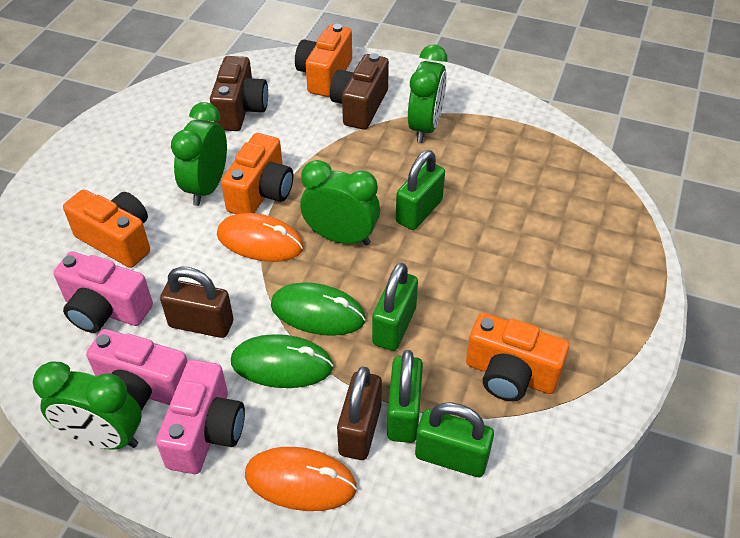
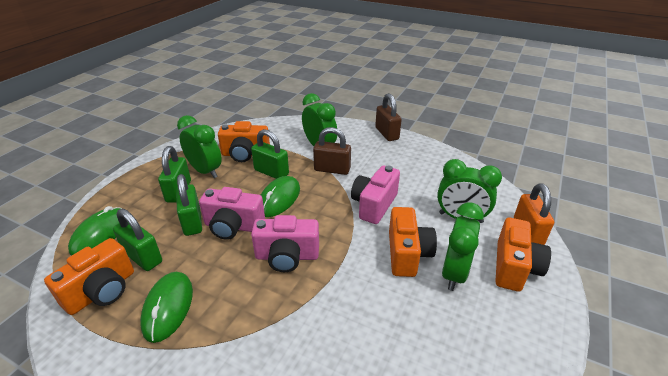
brown camera: 2 -> 0
green mouse: 2 -> 3
orange mouse: 2 -> 0
orange padlock: 0 -> 1

